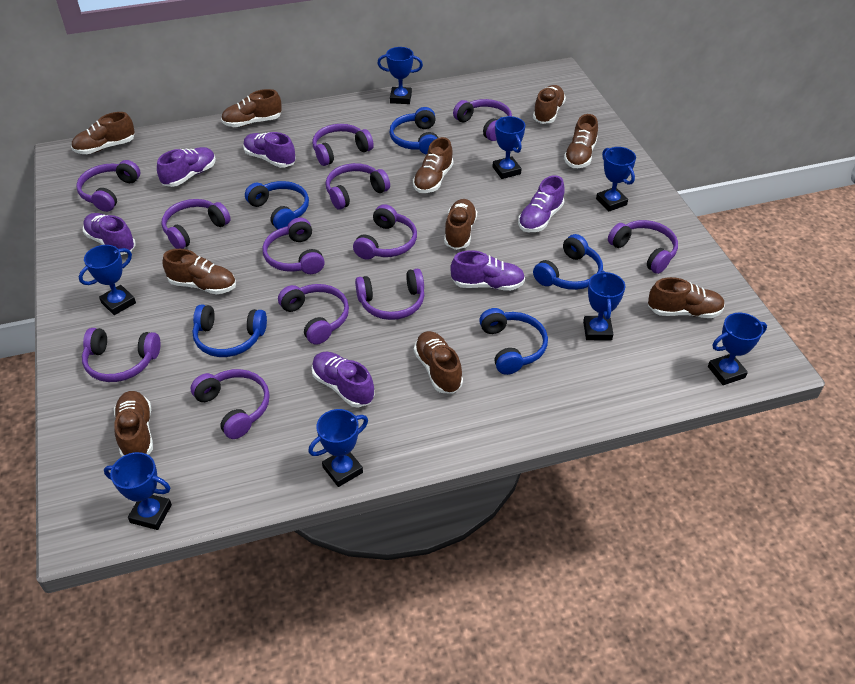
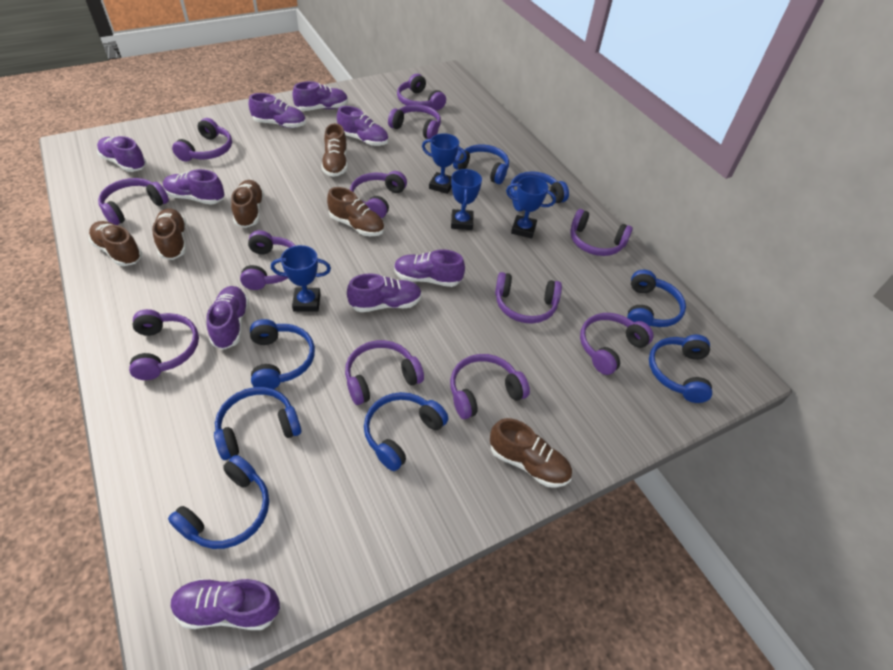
blue headphones: 5 -> 8
blue trophy: 8 -> 4
brown shoe: 10 -> 6
purple shoe: 6 -> 9

